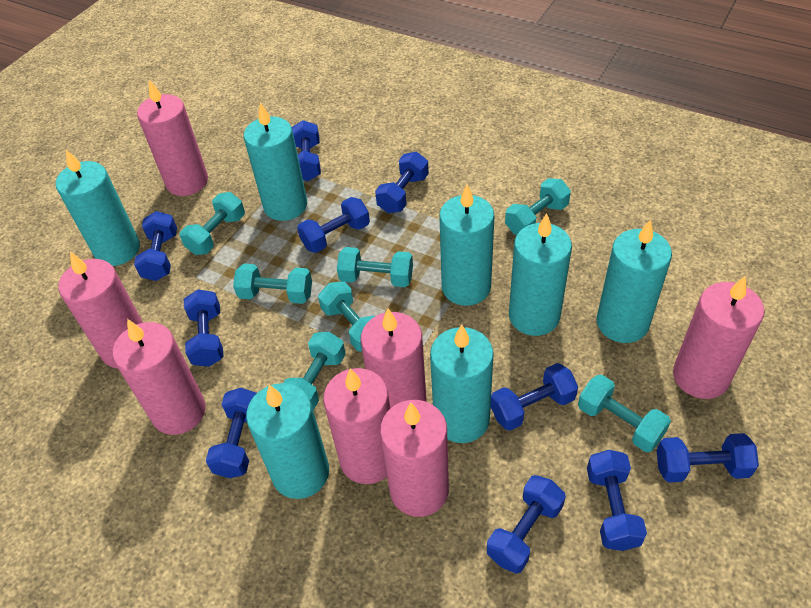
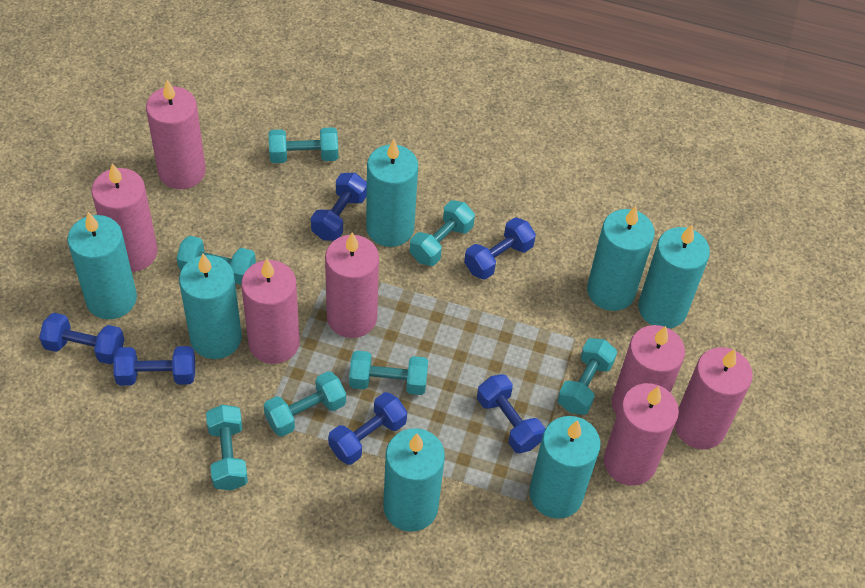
blue dumbbell: 10 -> 6

